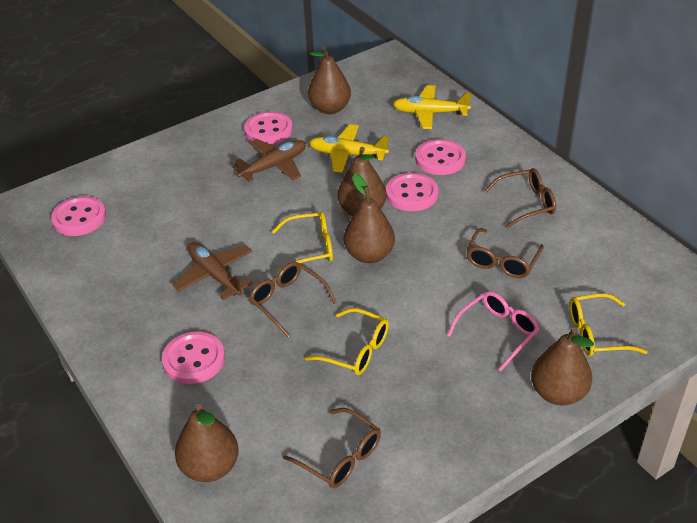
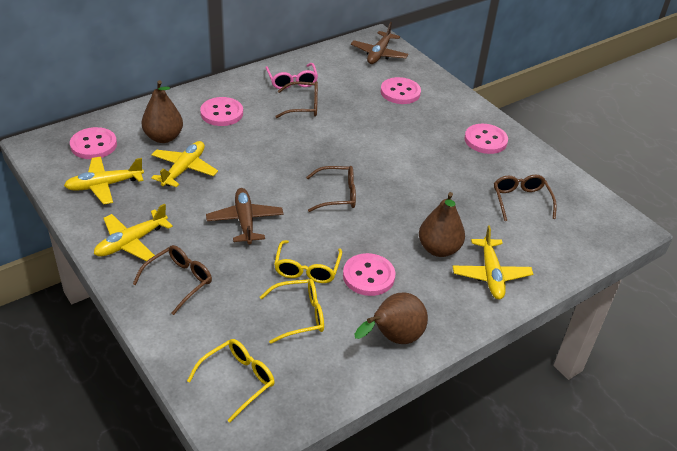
brown pear: 5 -> 3
yellow plane: 2 -> 4

